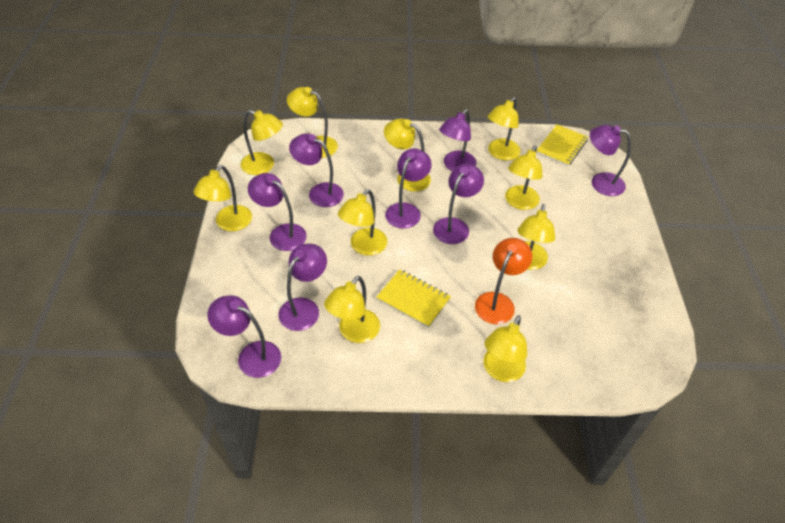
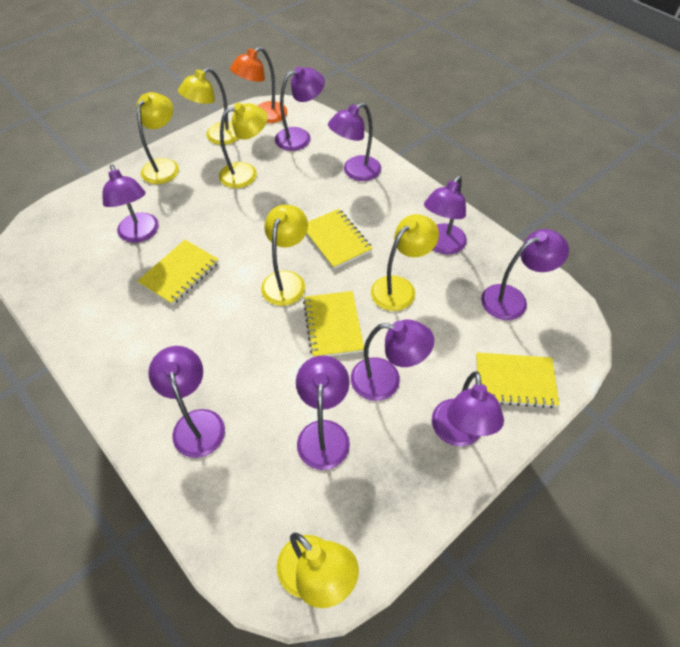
purple lamp: 8 -> 9
yellow lamp: 10 -> 6
yellow notebook: 2 -> 4

